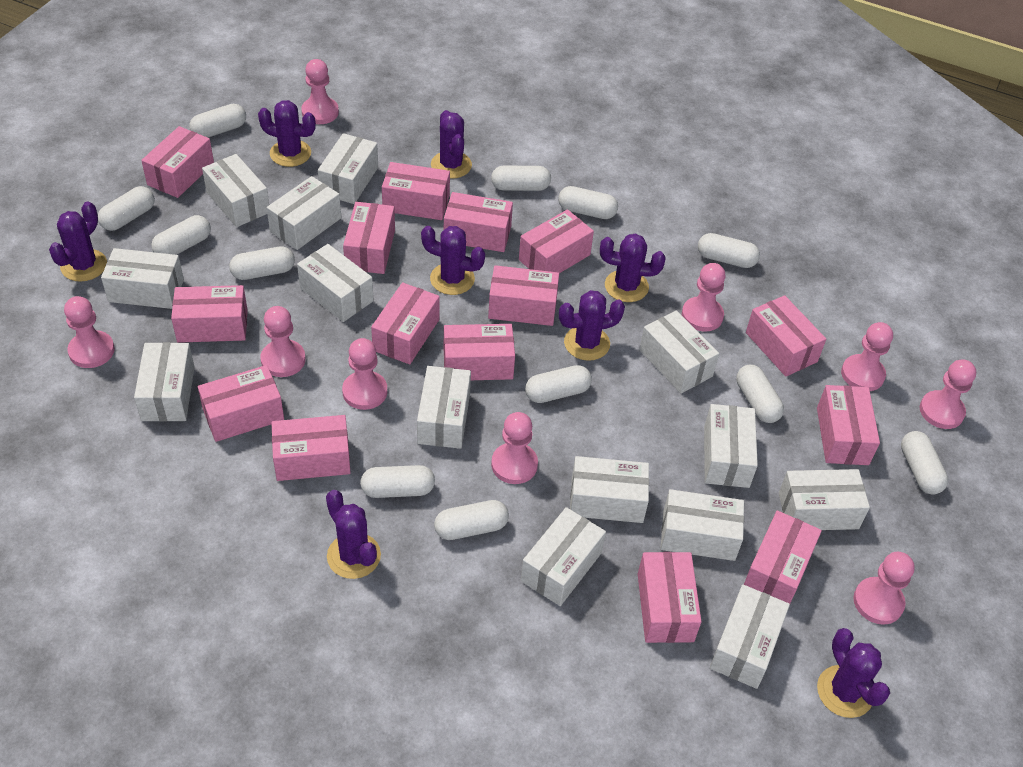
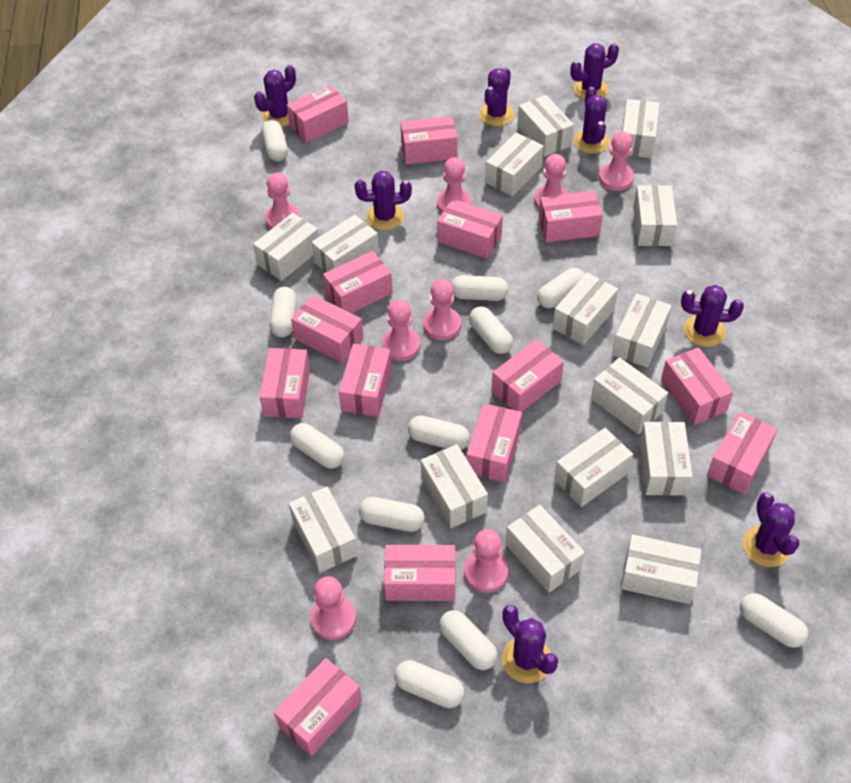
pink box: 15 -> 14
pink pawn: 9 -> 8
white box: 14 -> 15
white capsule: 12 -> 11

